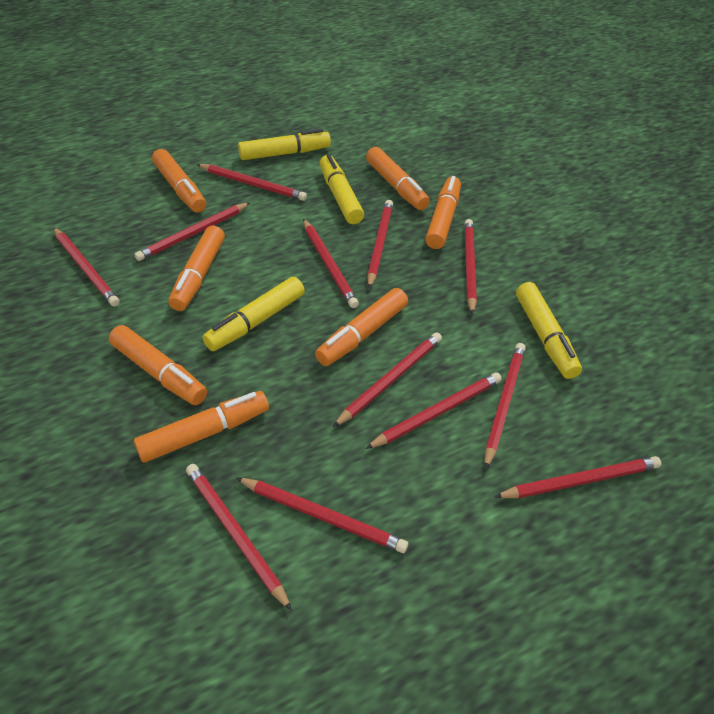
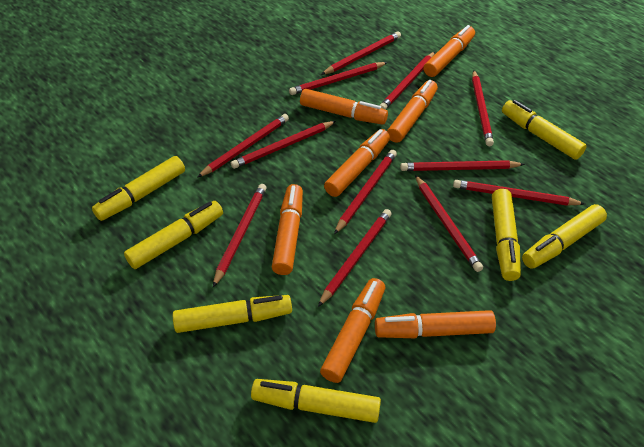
yellow marker: 4 -> 7

